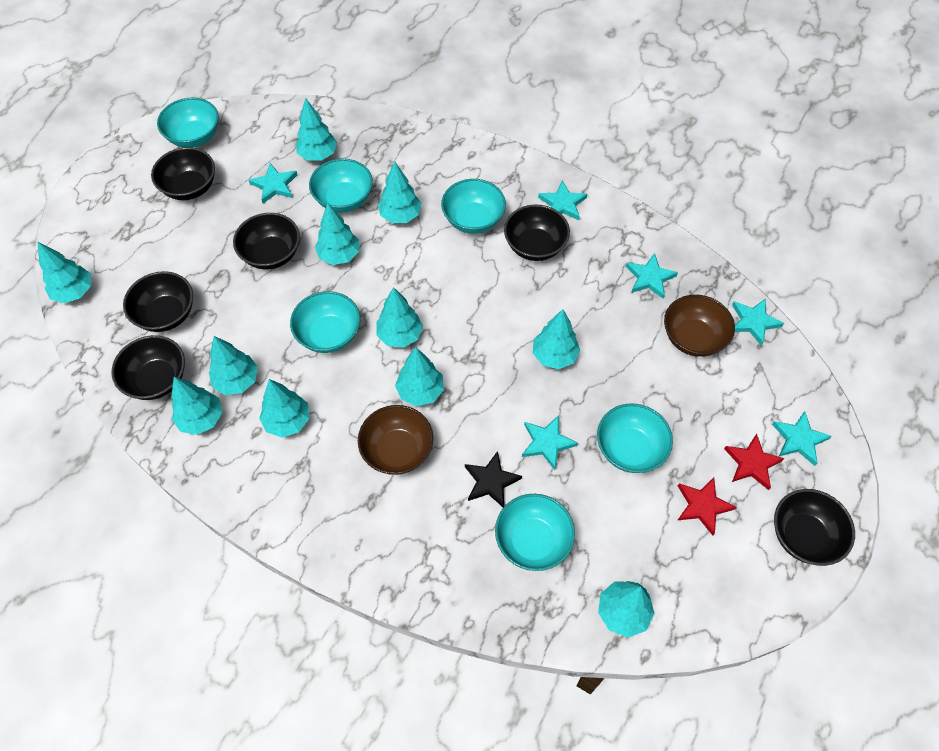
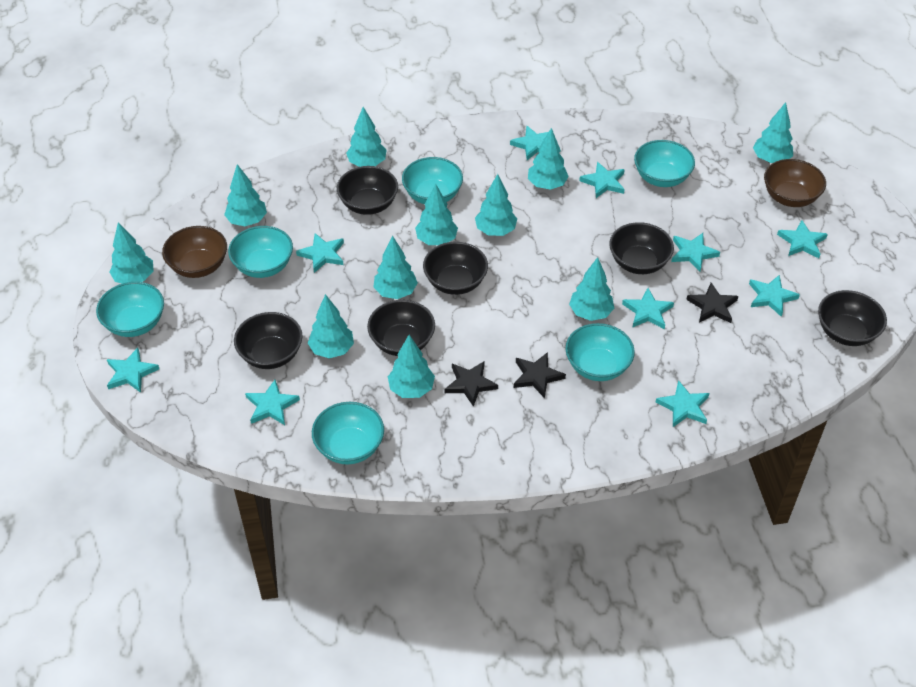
black star: 1 -> 3
red star: 2 -> 0
turquoise star: 6 -> 10

